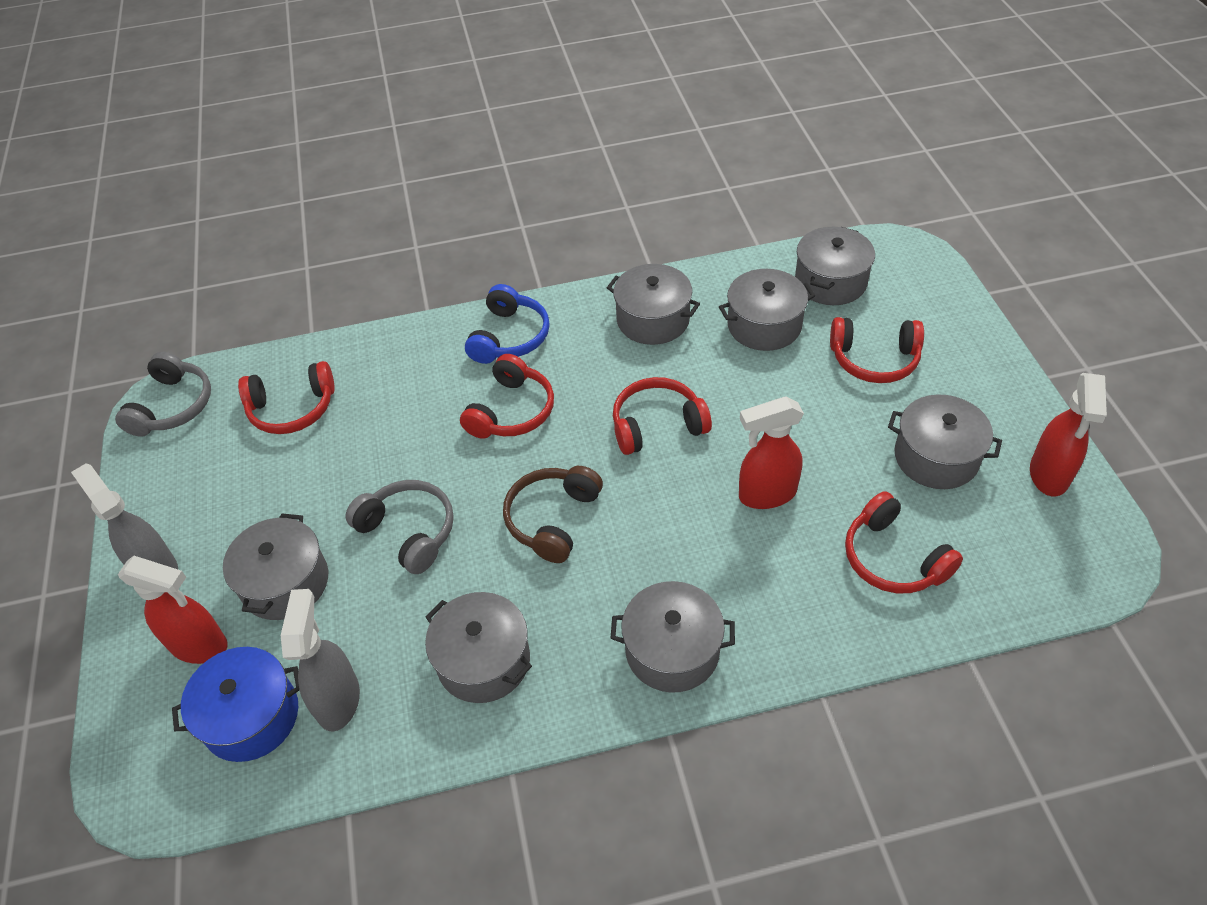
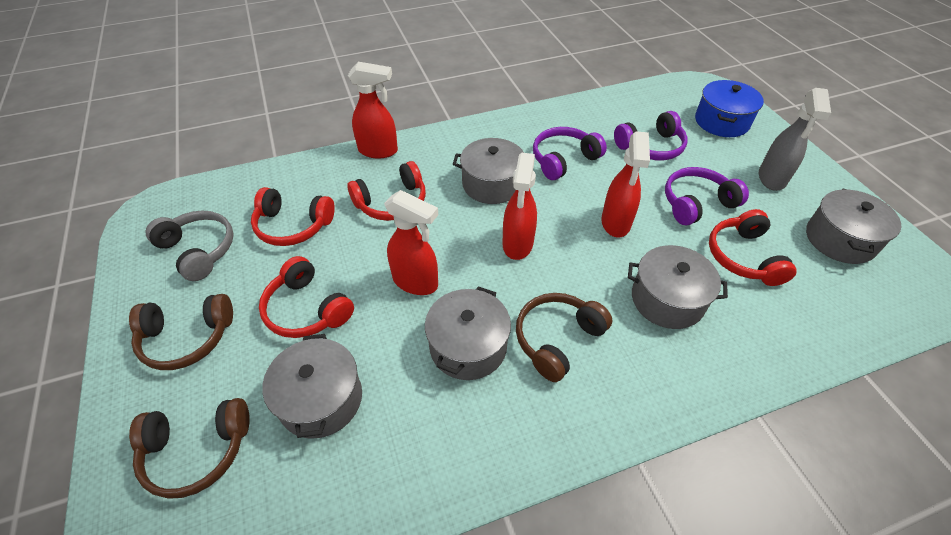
blue headphones: 1 -> 0
brown headphones: 1 -> 3
grey headphones: 2 -> 1
grey pot: 7 -> 5
grey spray bottle: 2 -> 1
purple headphones: 0 -> 3
red headphones: 5 -> 4
red spray bottle: 3 -> 4

